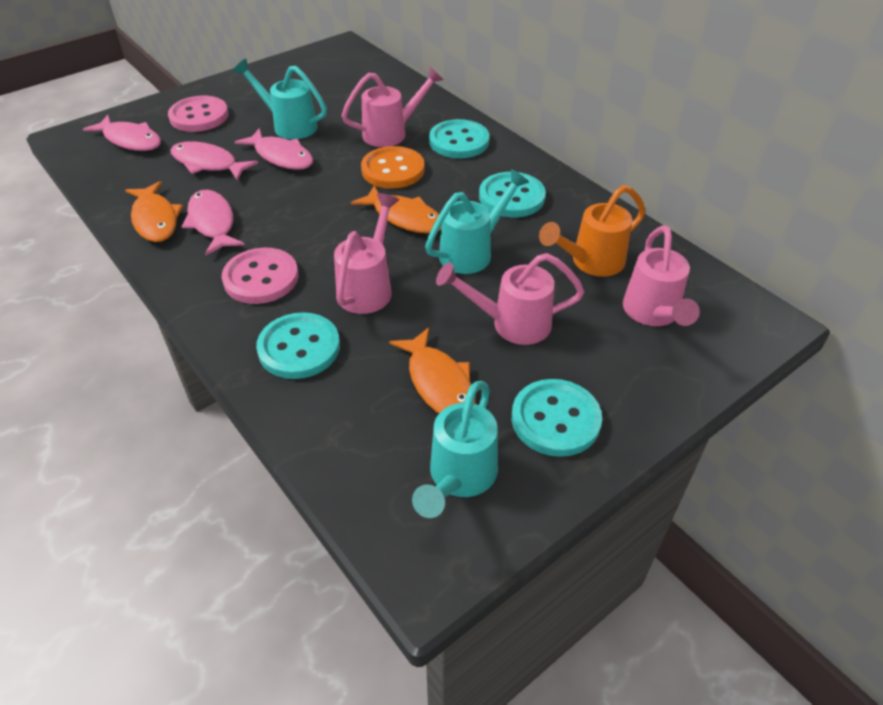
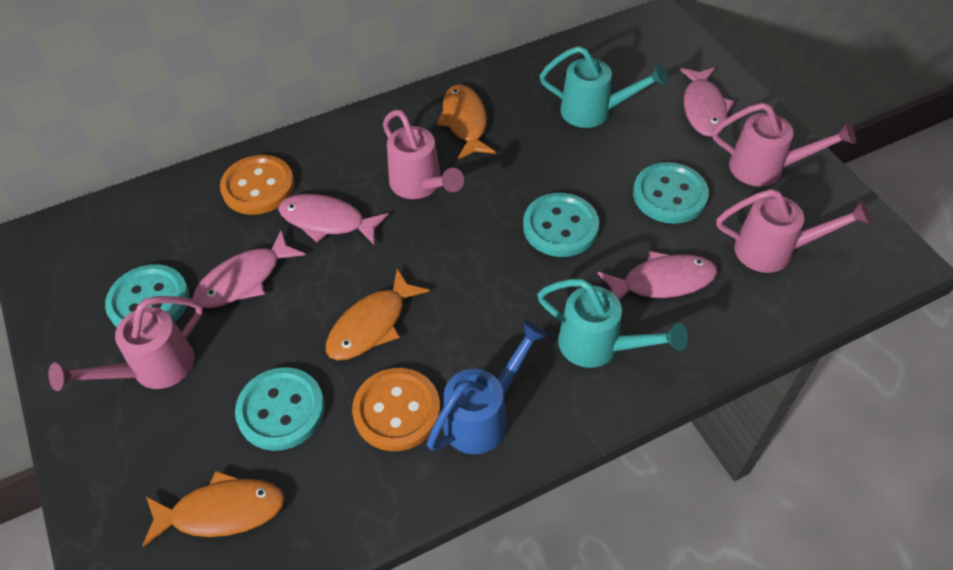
blue watering can: 0 -> 1
orange button: 1 -> 2
orange watering can: 1 -> 0
pink button: 2 -> 0
turquoise watering can: 3 -> 2

